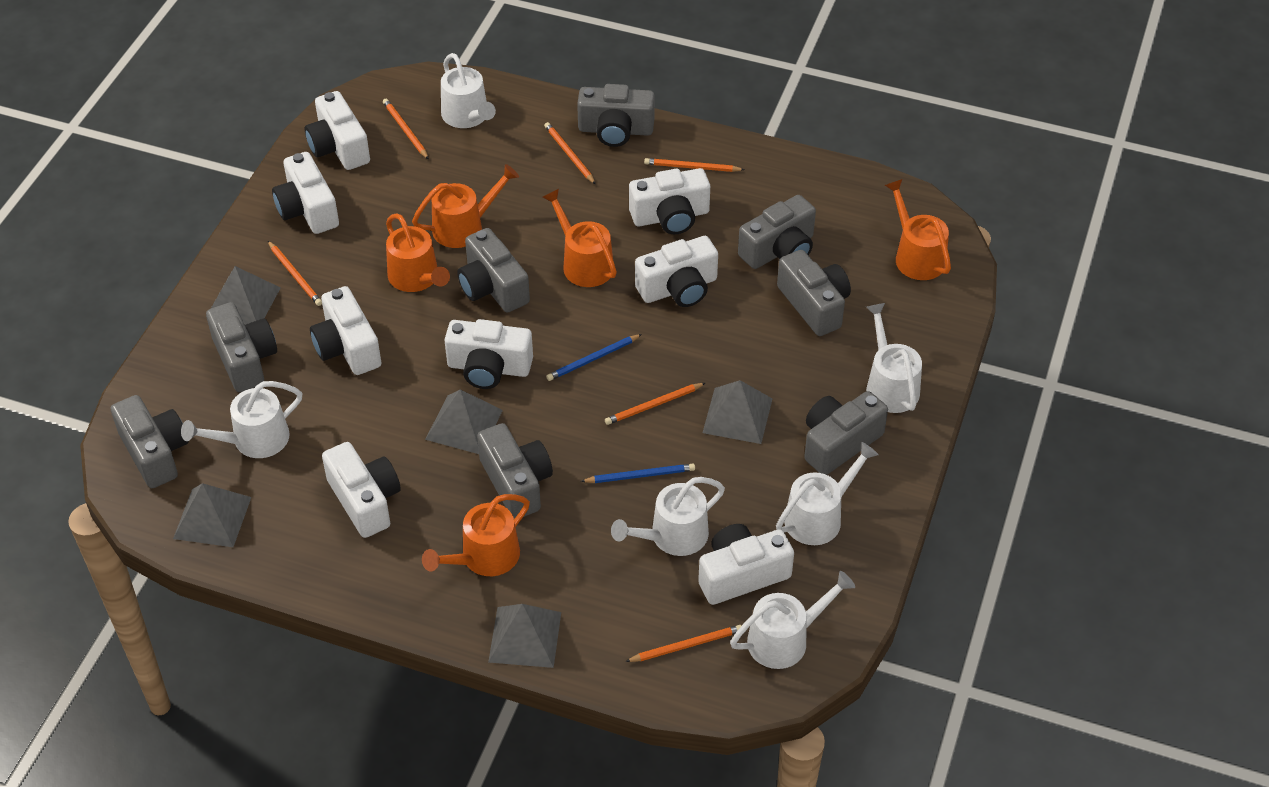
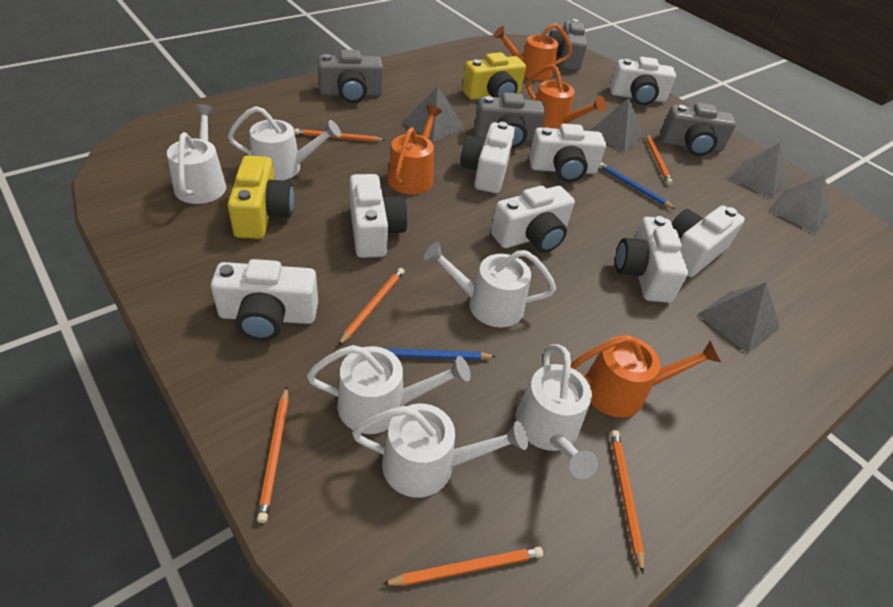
grey camera: 8 -> 4
orange watering can: 5 -> 4
yellow camera: 0 -> 2

